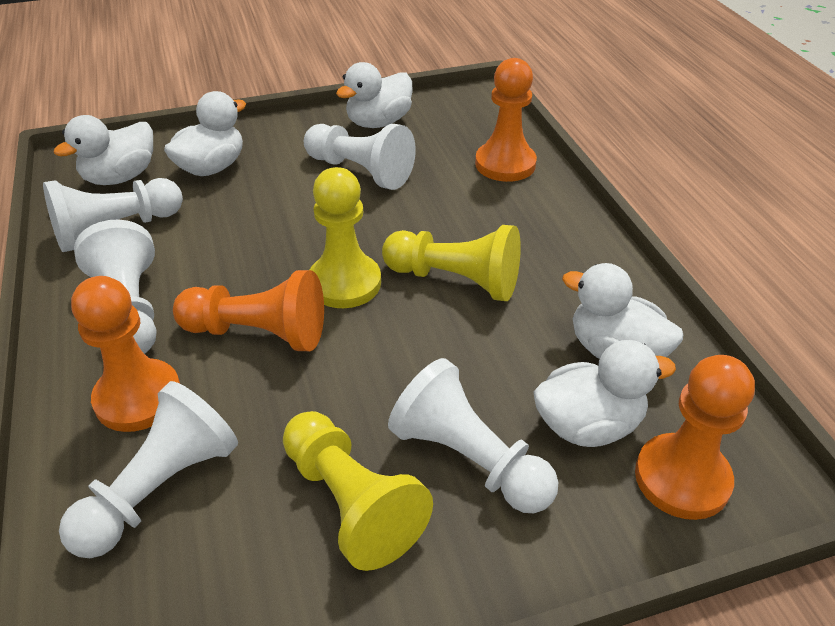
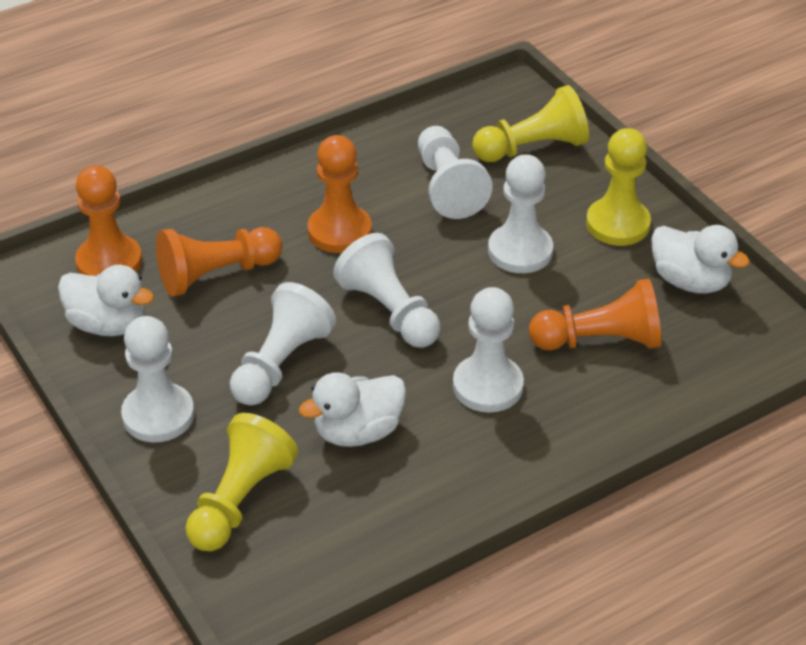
white duck: 5 -> 3
white pawn: 5 -> 6

